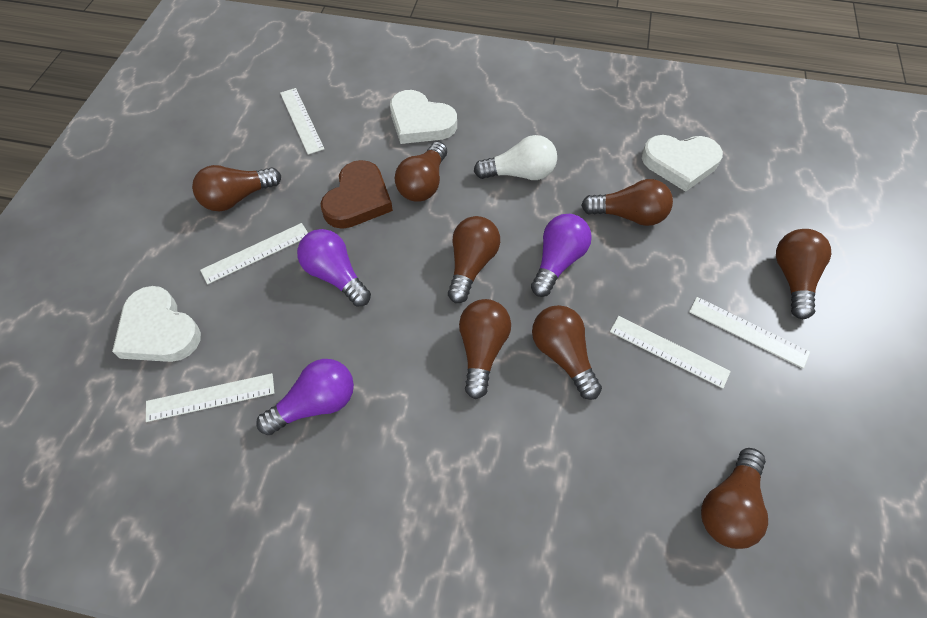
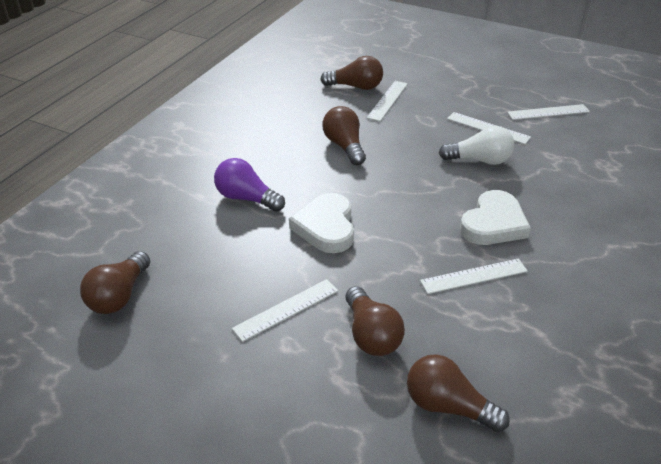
brown heart: 1 -> 0
brown light bulb: 8 -> 5
purple light bulb: 3 -> 1
white heart: 3 -> 2

